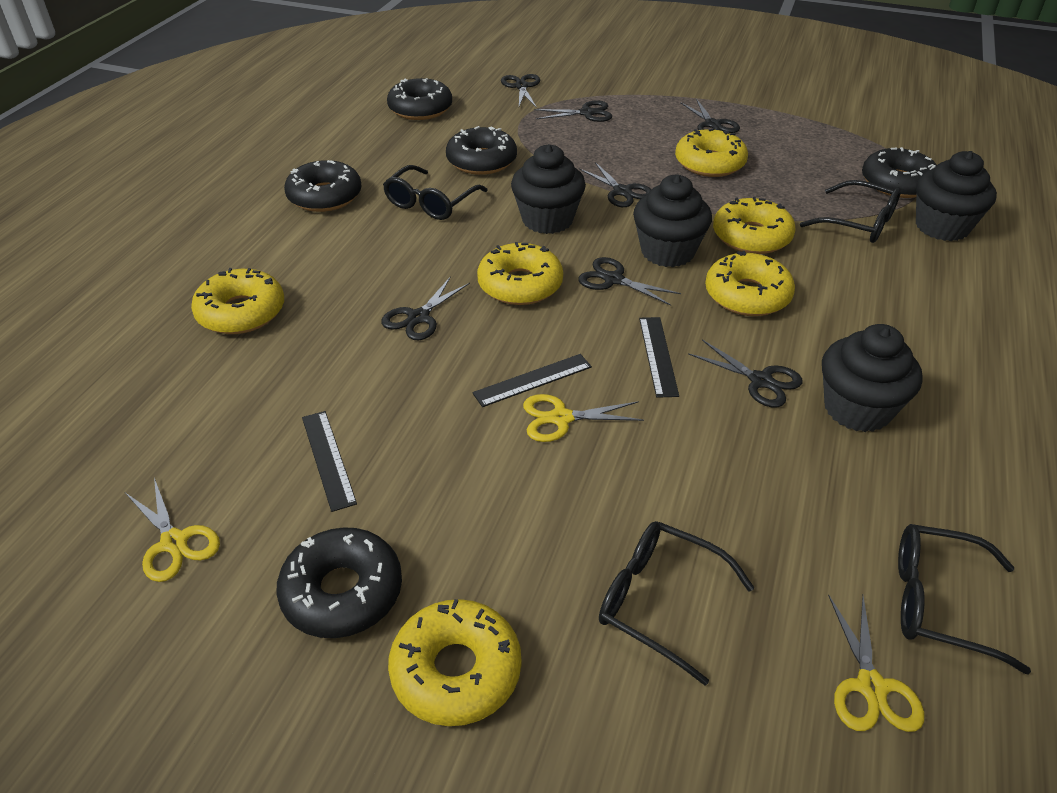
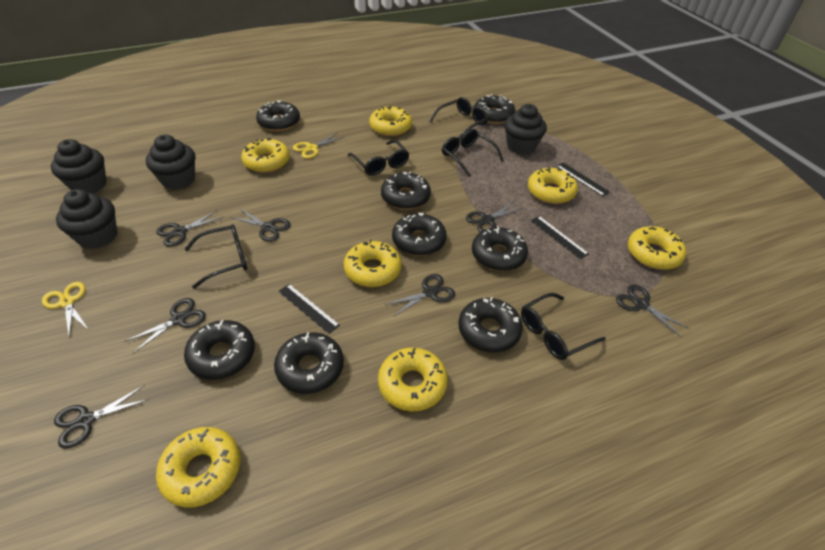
black donut: 5 -> 8
black glasses: 4 -> 5
yellow donut: 6 -> 7
yellow scissors: 3 -> 2

